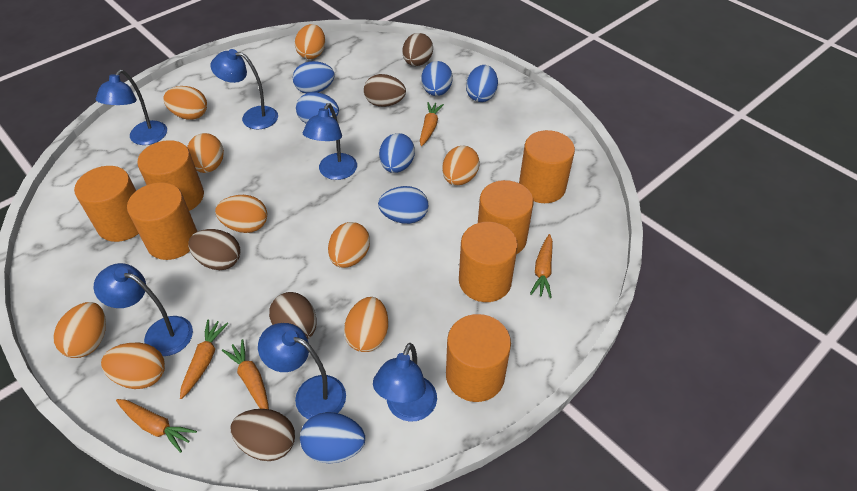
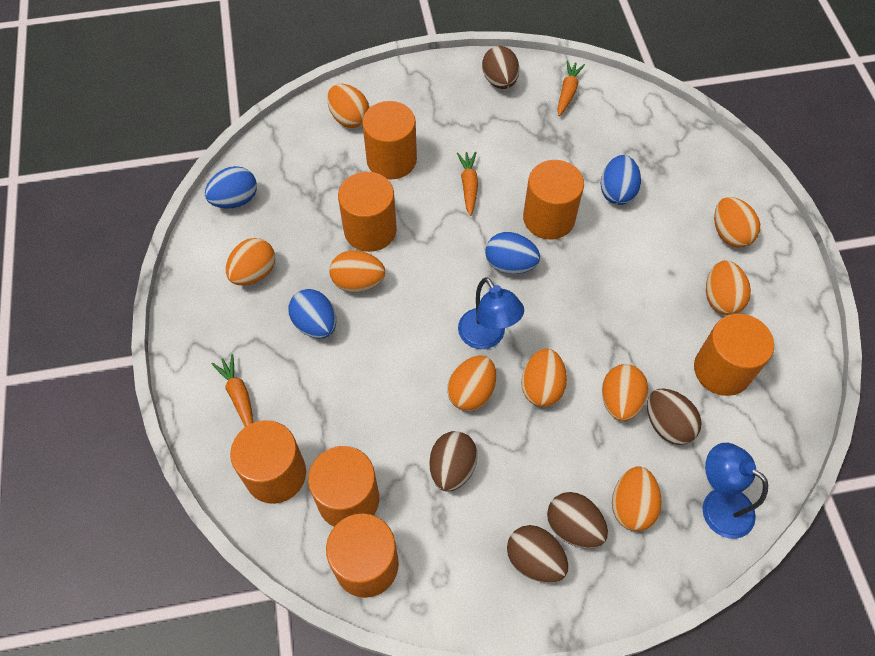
blue egg: 7 -> 4
blue lamp: 6 -> 2
orange carrot: 5 -> 3

